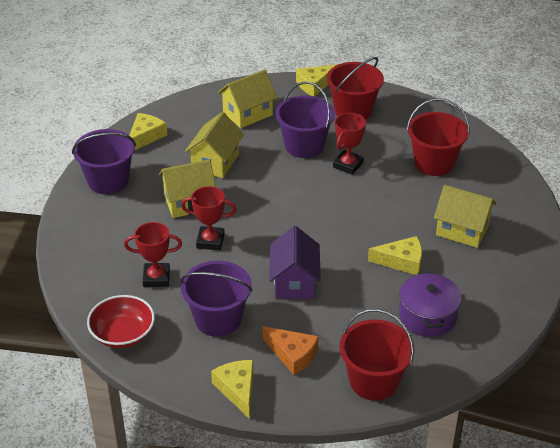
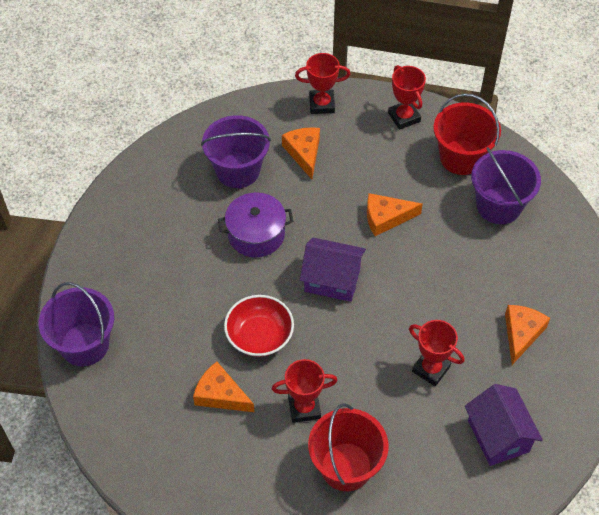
orange cheese: 1 -> 4
purple house: 1 -> 2
red bucket: 3 -> 2
red trophy: 3 -> 4
yellow cheese: 4 -> 0
yellow house: 4 -> 0

